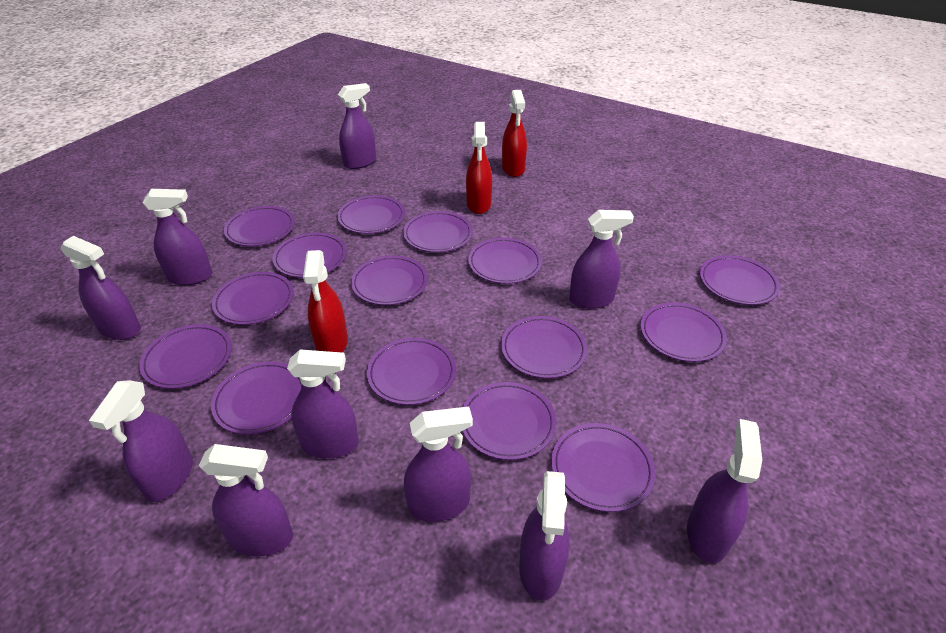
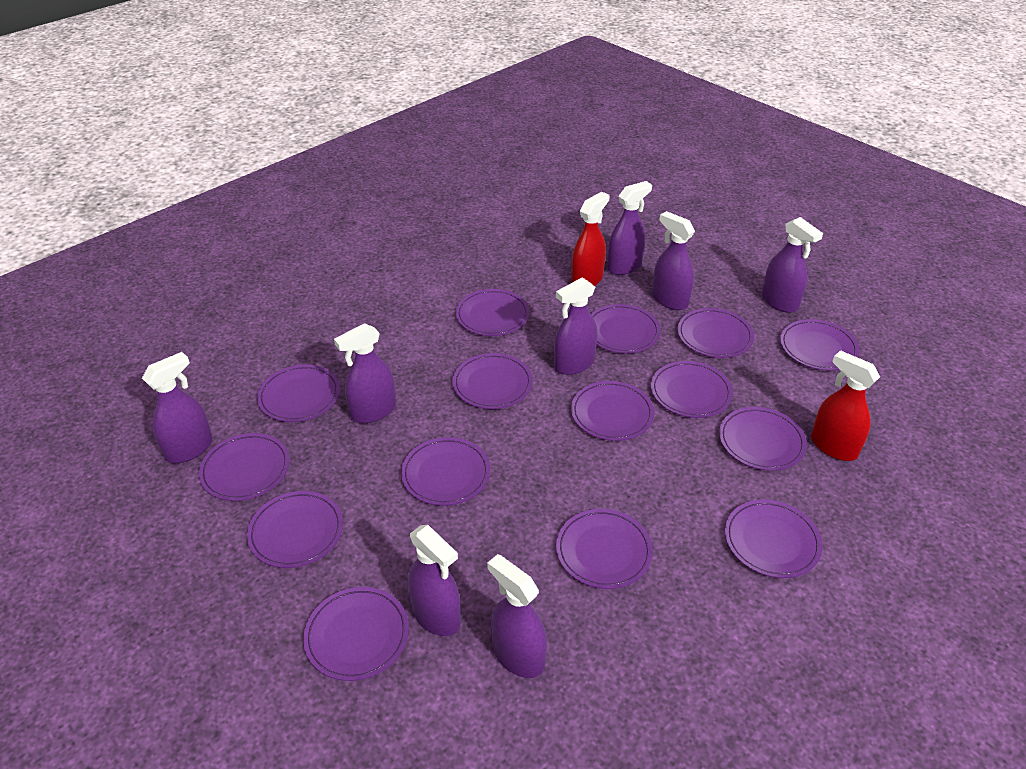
purple spray bottle: 10 -> 8
red spray bottle: 3 -> 2

